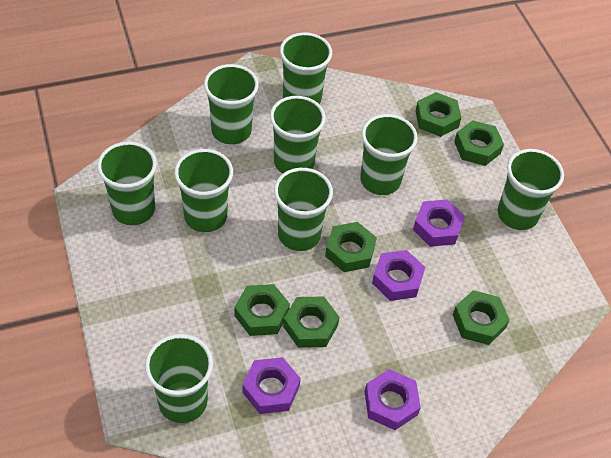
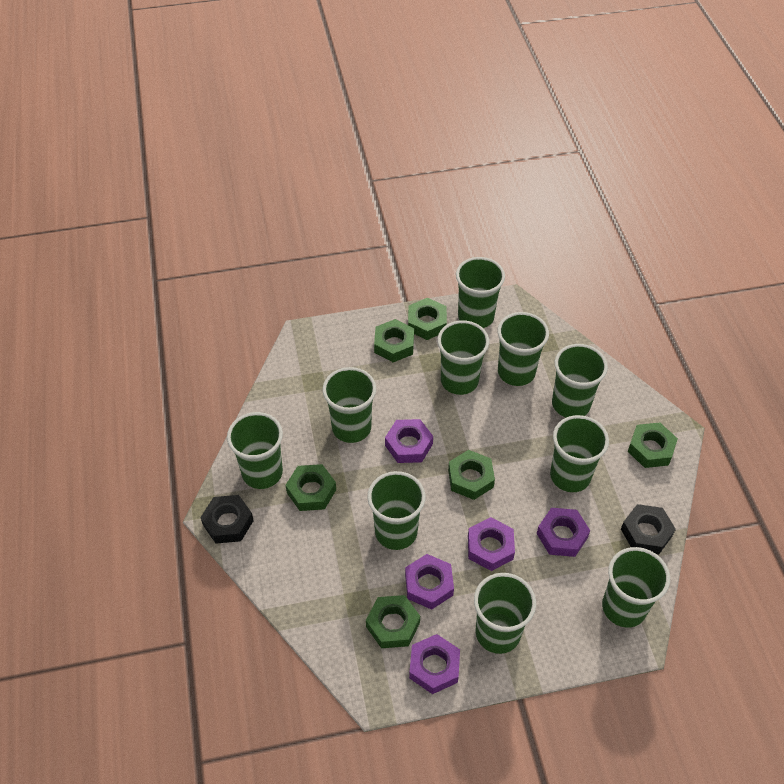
black nut: 0 -> 2
green cup: 9 -> 10
purple nut: 4 -> 5

